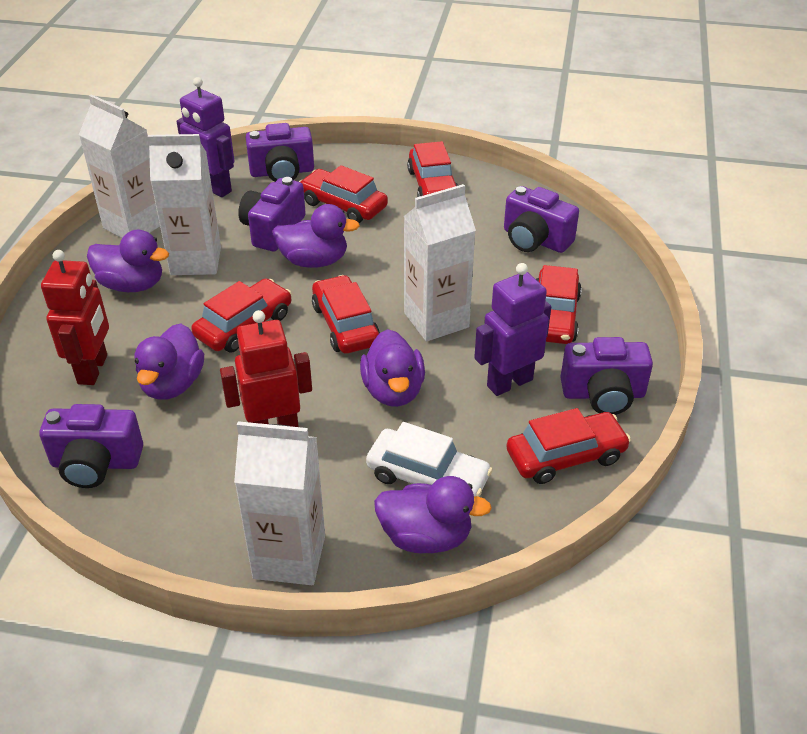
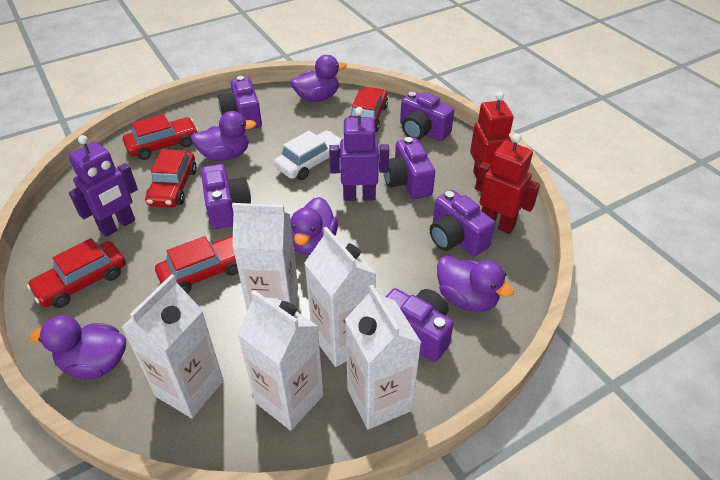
purple camera: 5 -> 6
red car: 6 -> 5
white carton: 4 -> 5

